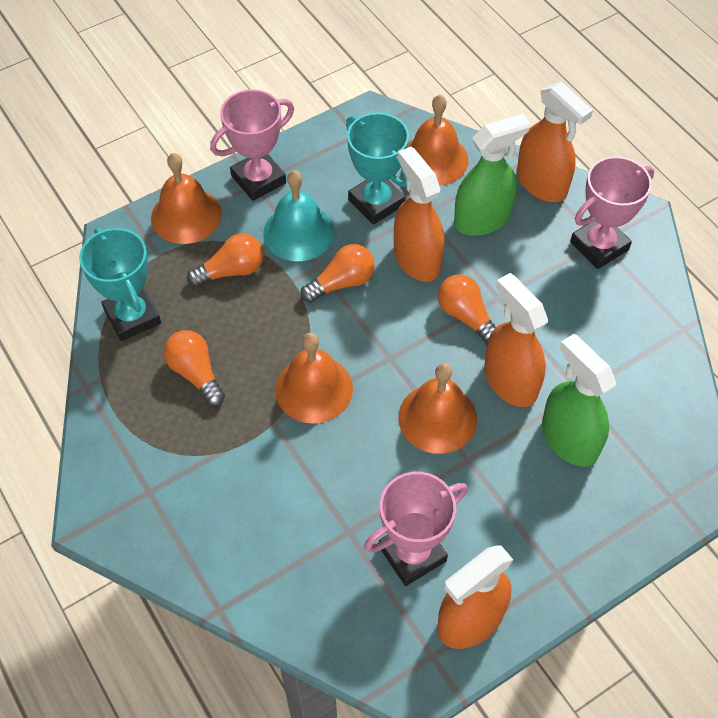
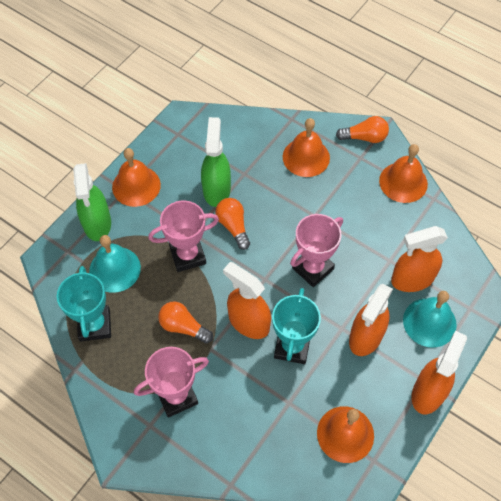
orange light bulb: 4 -> 3
turquoise bell: 1 -> 2

